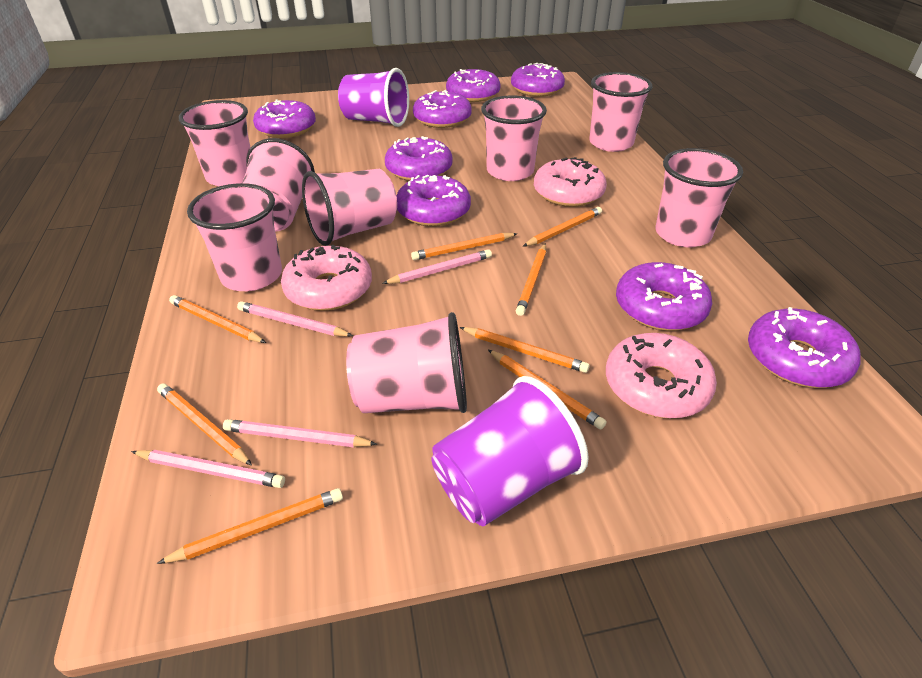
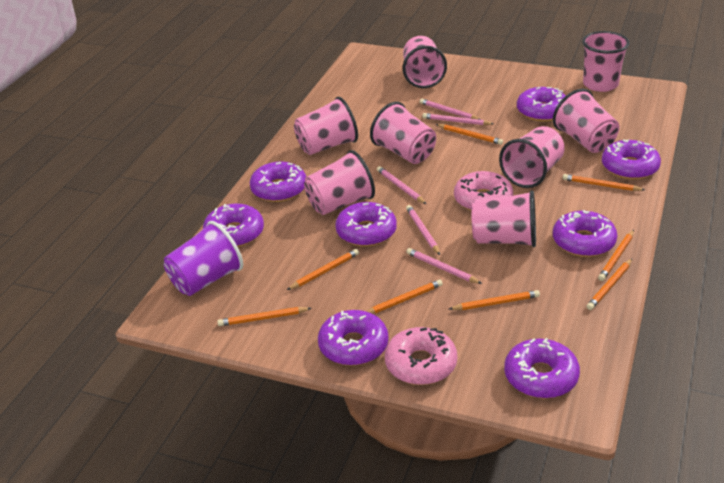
pink donut: 3 -> 2
pink pencil: 4 -> 5
purple cup: 2 -> 1

